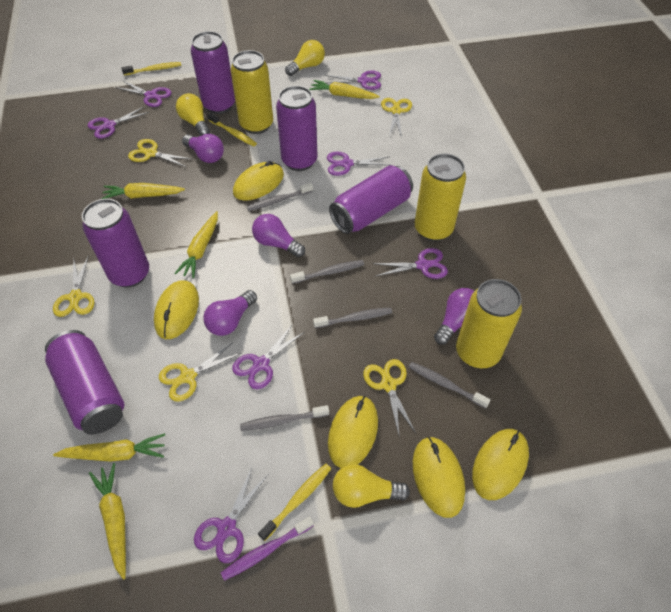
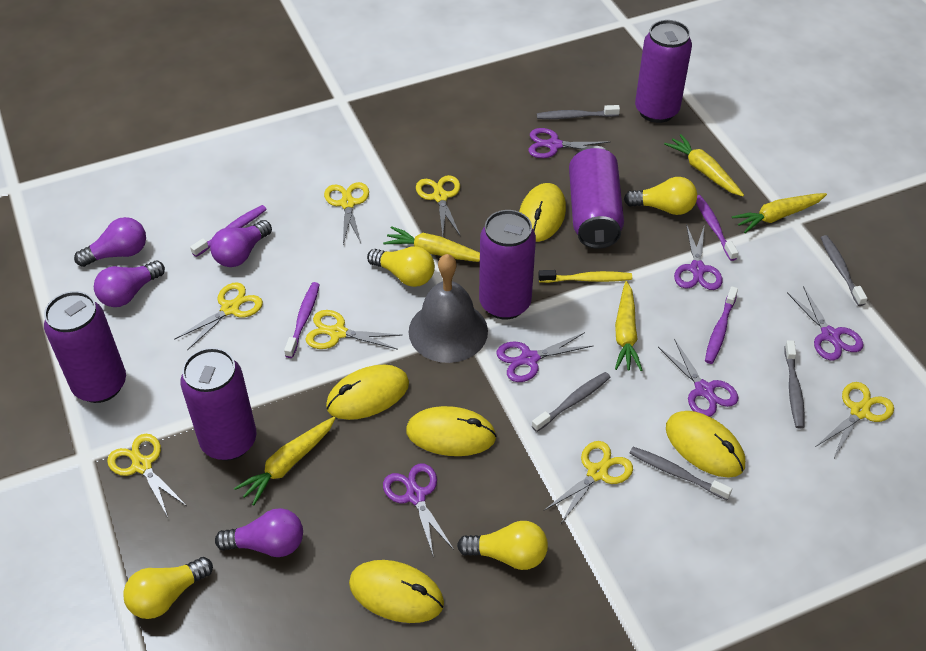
grey bell: 0 -> 1
purple scissors: 7 -> 6
purple toothbrush: 1 -> 4
yellow can: 3 -> 0
yellow light bulb: 3 -> 4
yellow scissors: 5 -> 7
yellow toothbrush: 3 -> 1

